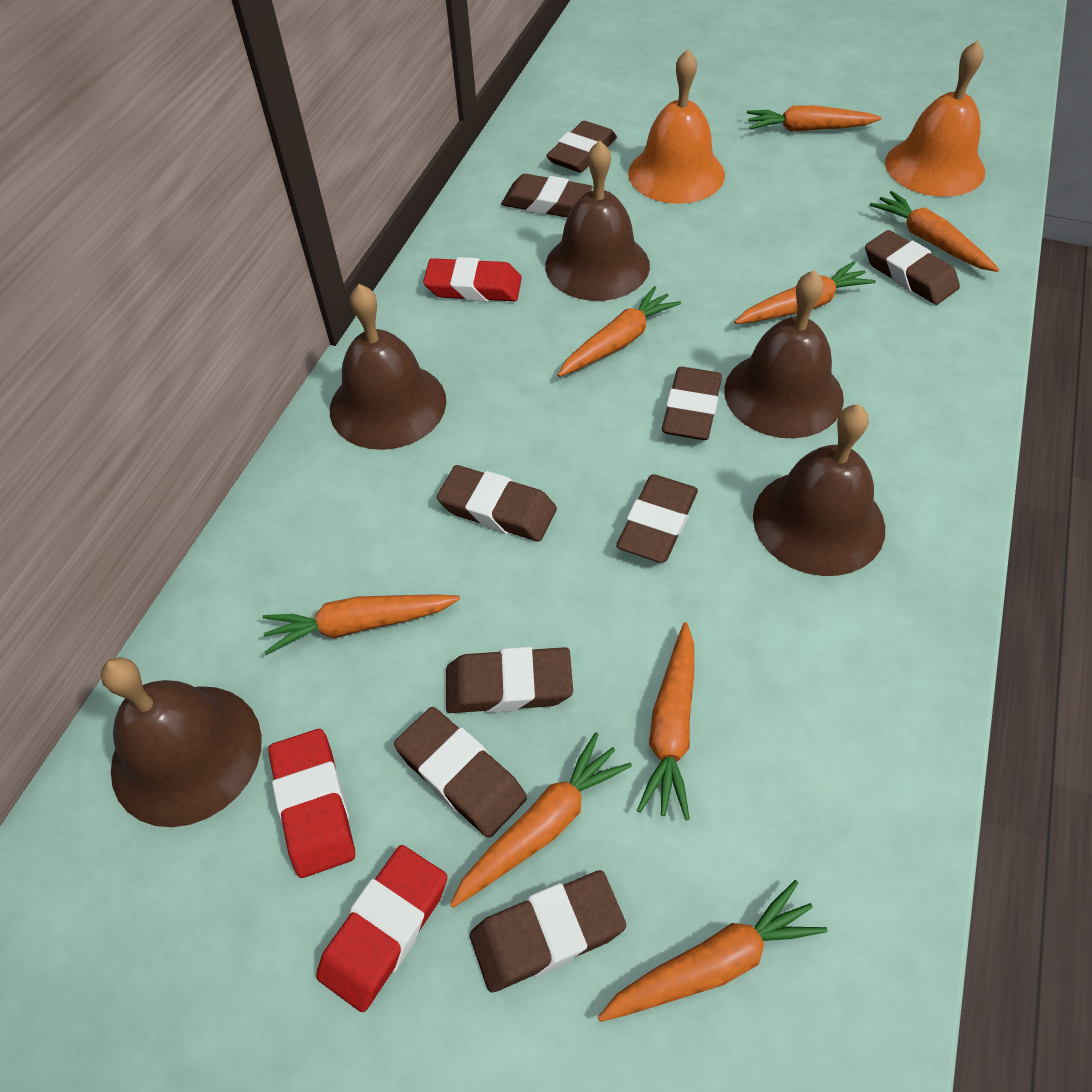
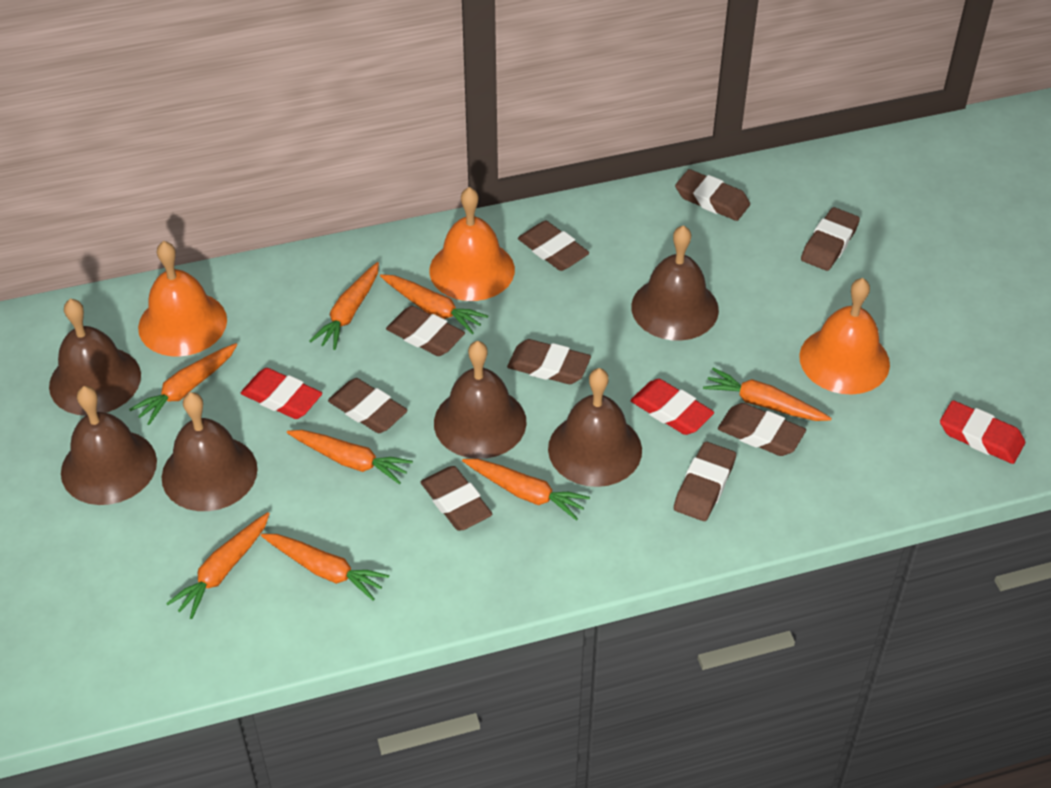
brown bell: 5 -> 6
orange bell: 2 -> 3

